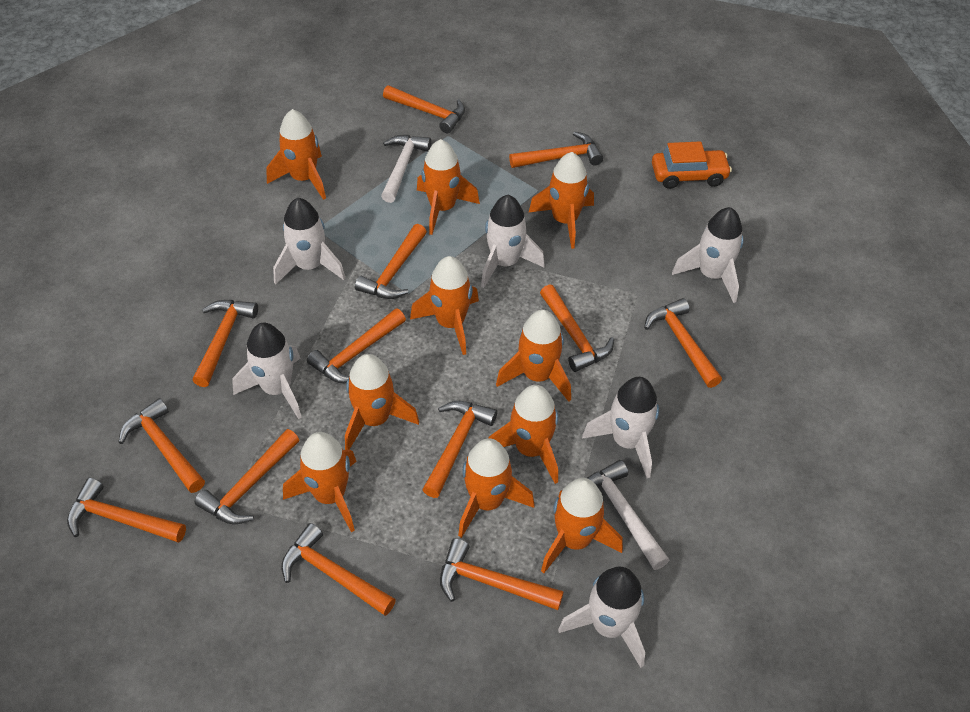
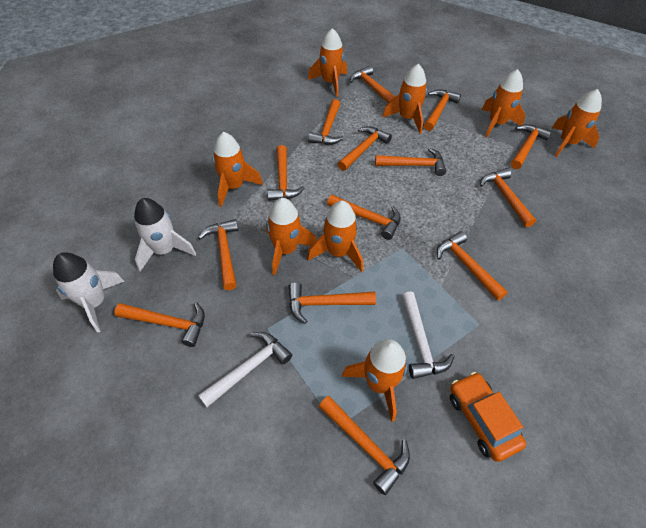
orange hammer: 13 -> 14
orange rocket: 10 -> 8
white rocket: 6 -> 2

